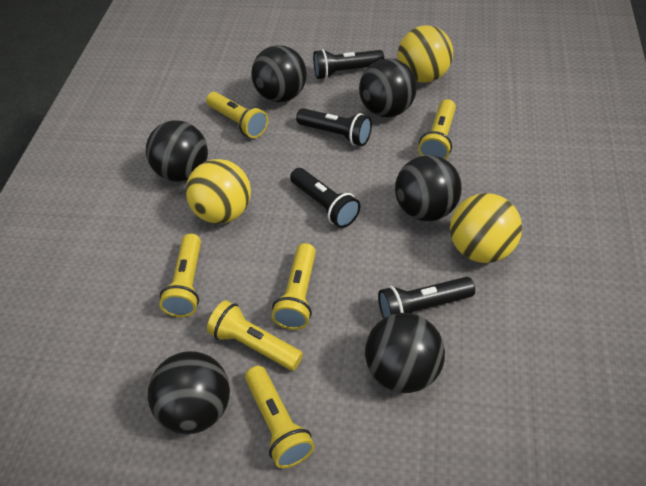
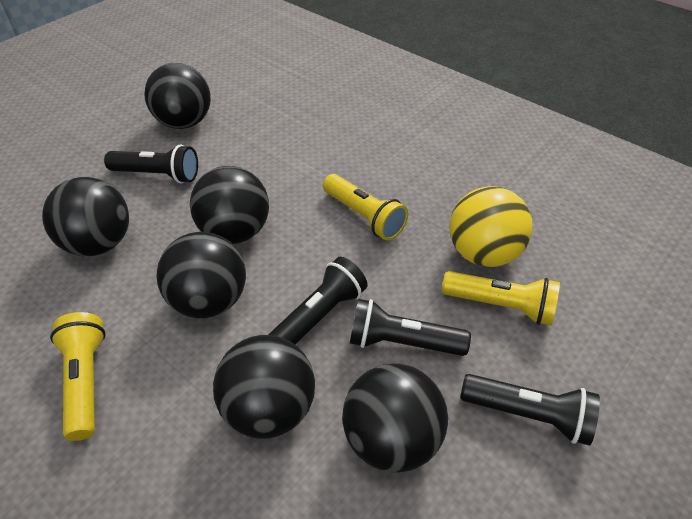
yellow ball: 3 -> 1
yellow flashlight: 6 -> 3

